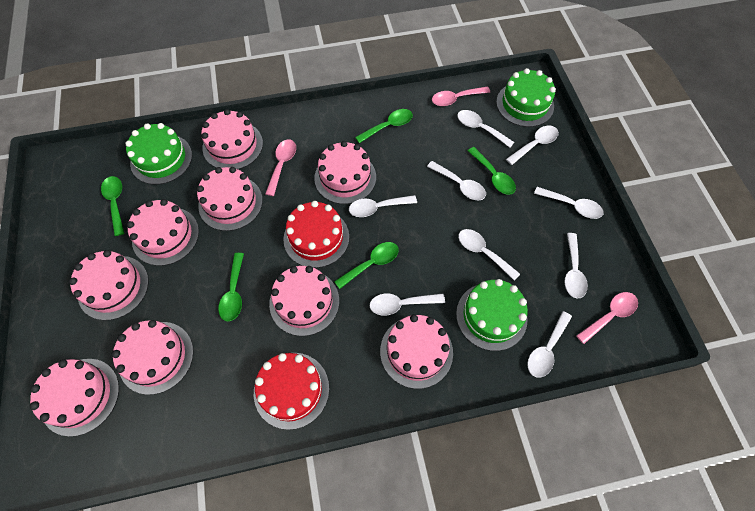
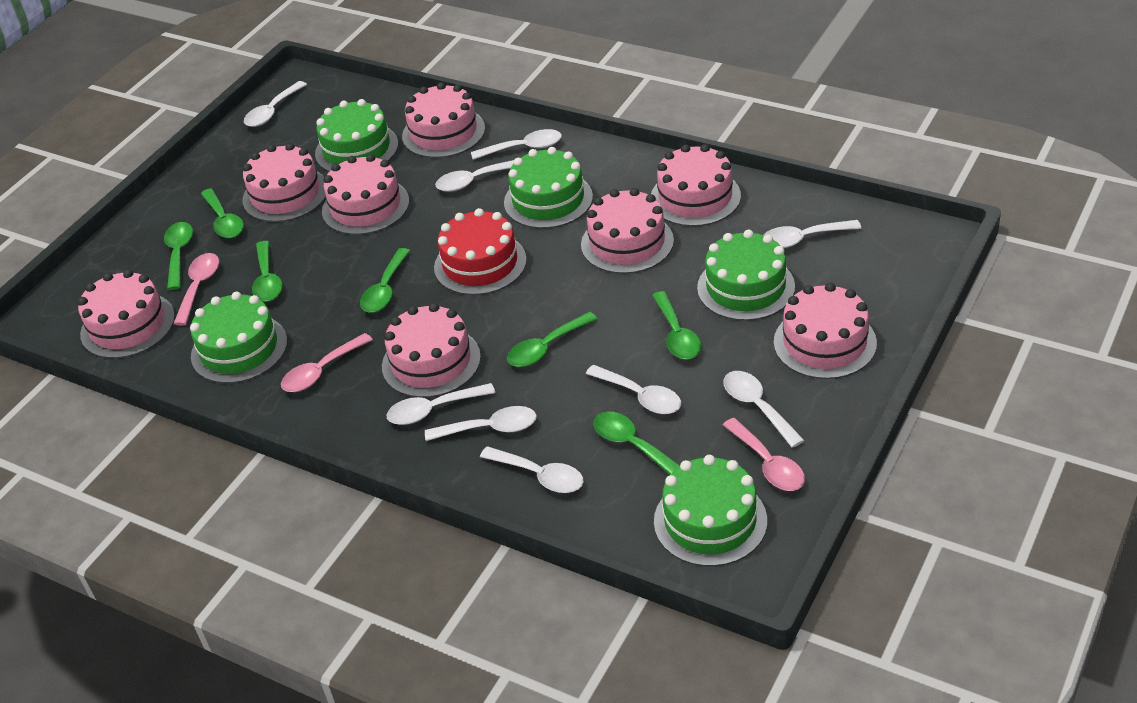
green cake: 3 -> 5
green spoon: 5 -> 7
pink cake: 9 -> 8
red cake: 2 -> 1

